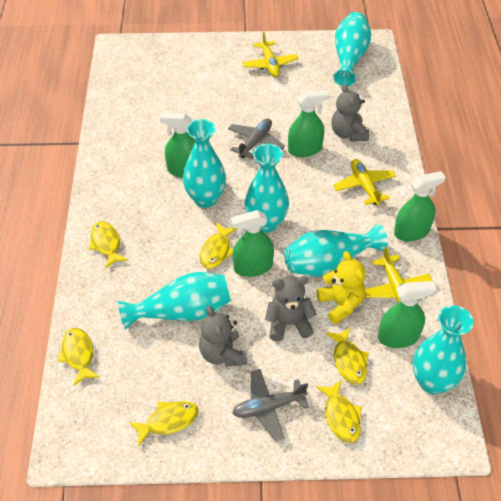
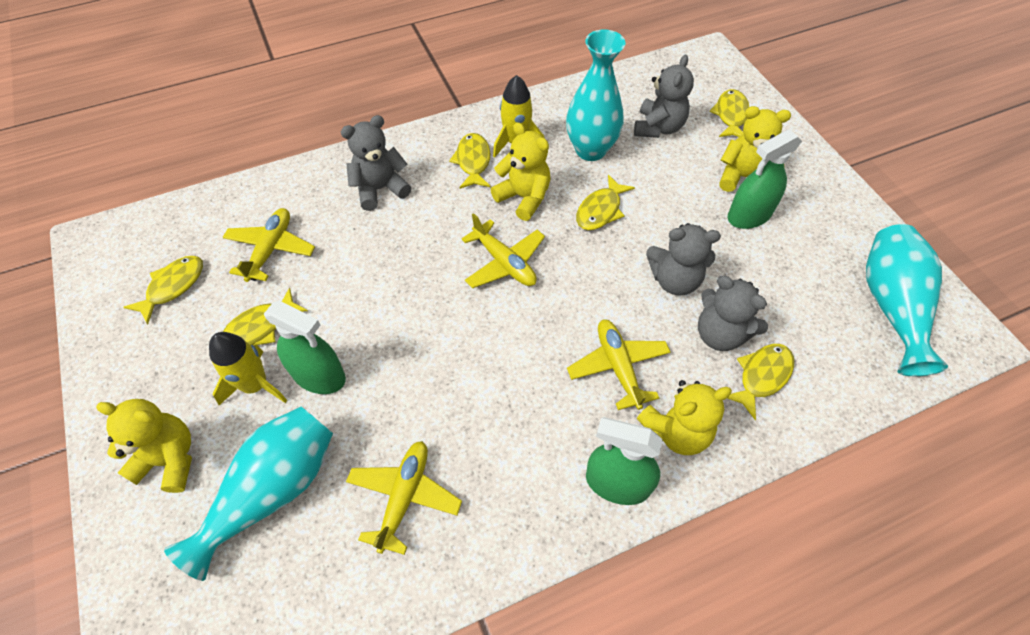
green spray bottle: 5 -> 3
grey plane: 2 -> 0
grey teddy bear: 3 -> 4
turquoise vase: 6 -> 3
yellow plane: 3 -> 4
yellow rocket: 0 -> 2
yellow teddy bear: 1 -> 4

